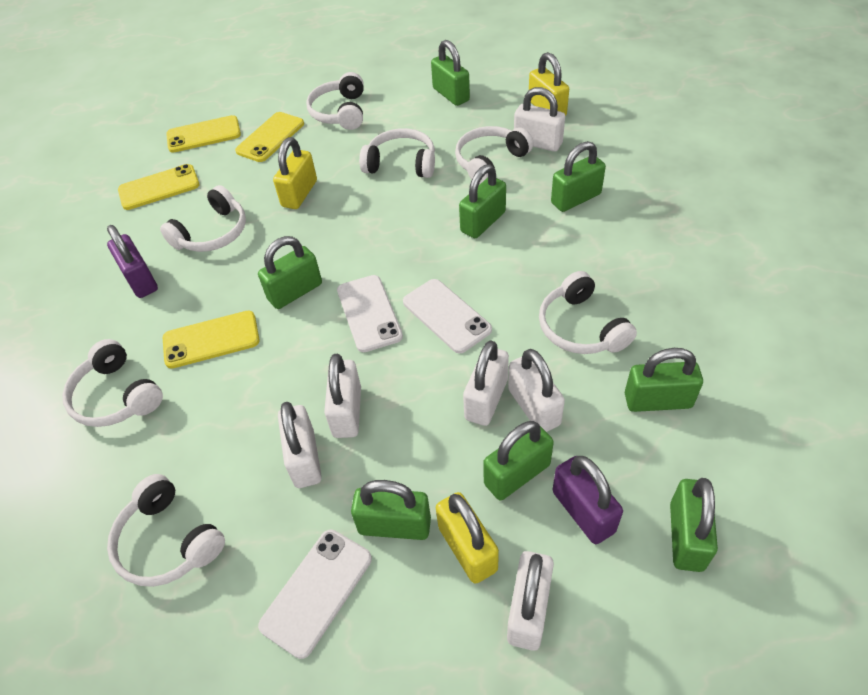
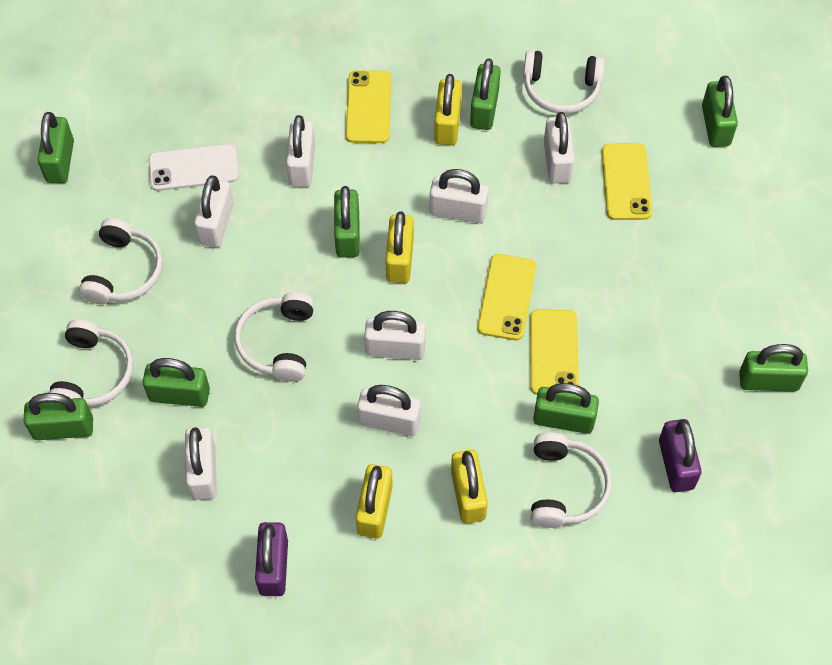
white headphones: 7 -> 5
white padlock: 6 -> 7
white phone: 3 -> 1
yellow padlock: 3 -> 4

